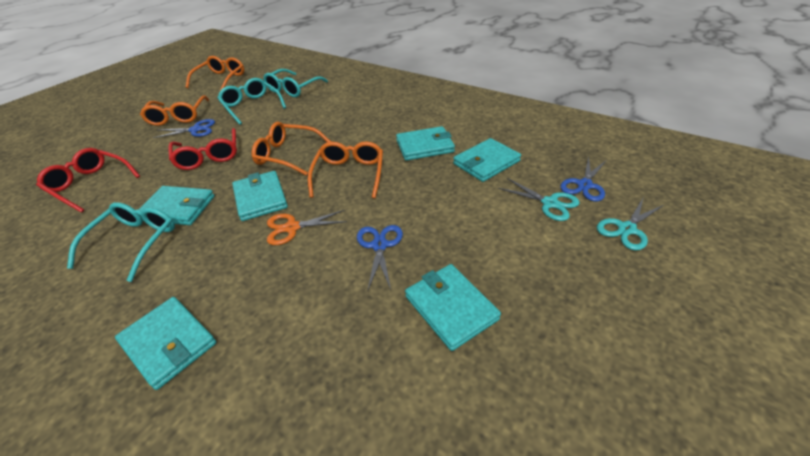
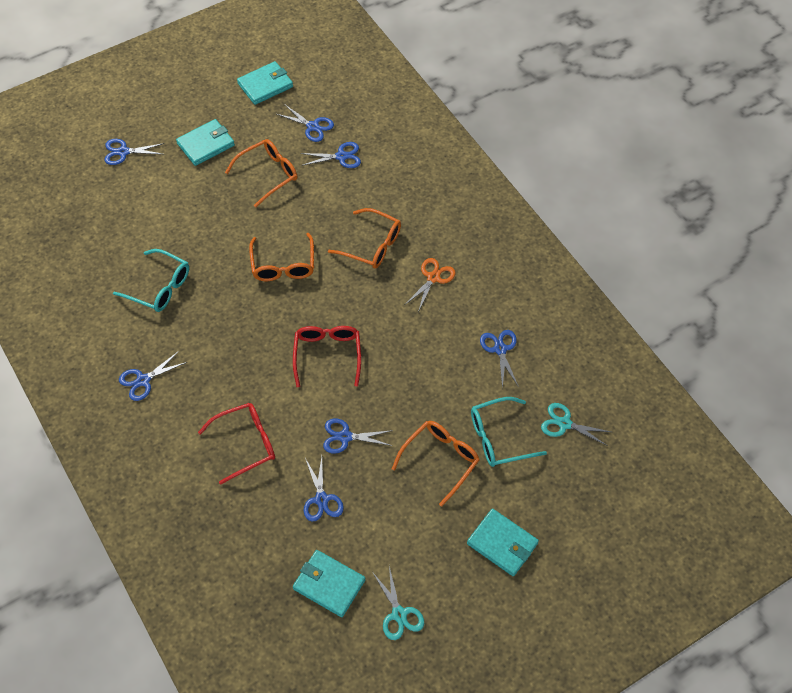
blue scissors: 3 -> 7
turquoise glasses: 3 -> 2
turquoise wallet: 6 -> 4

